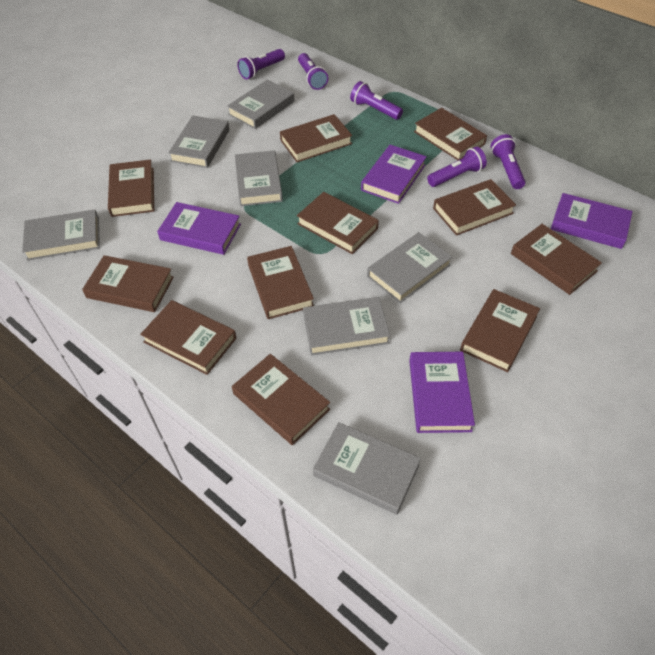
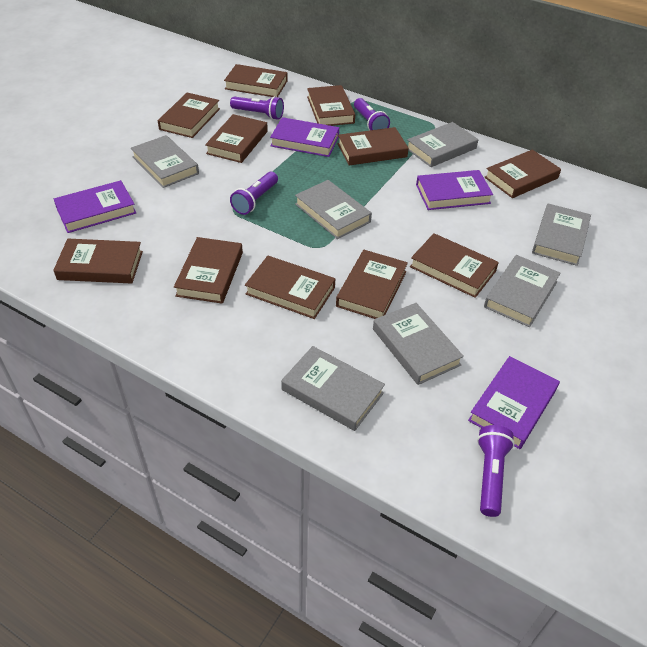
purple flashlight: 5 -> 4

